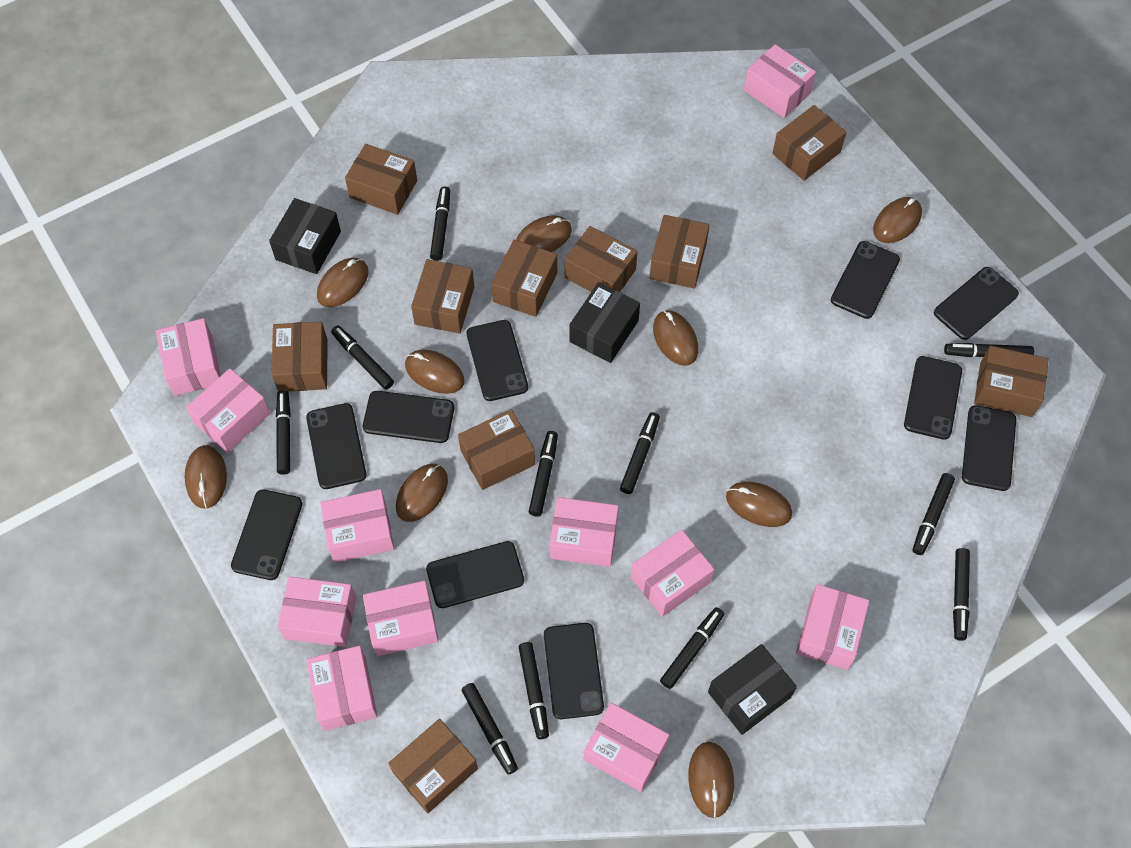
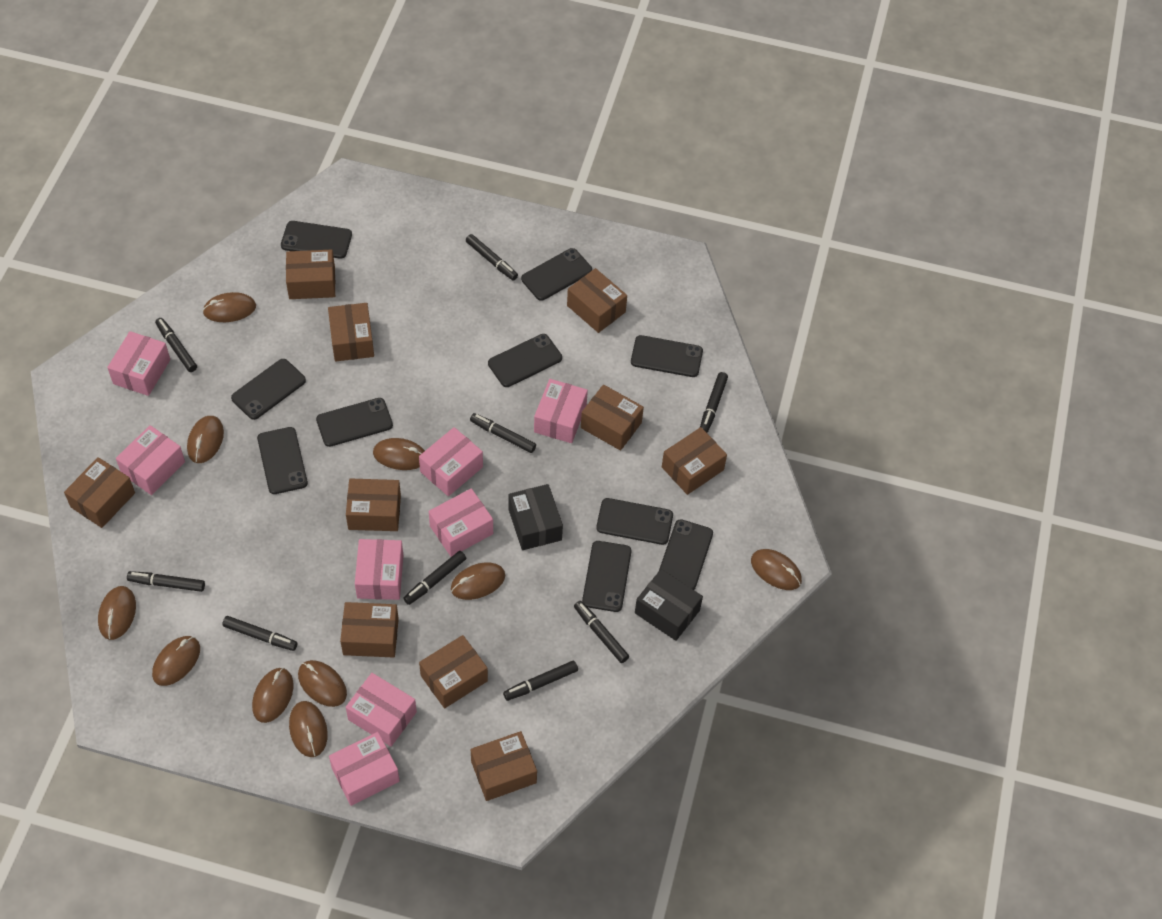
black box: 3 -> 2
black marker: 11 -> 9
brown mouse: 9 -> 10
pink box: 11 -> 8

